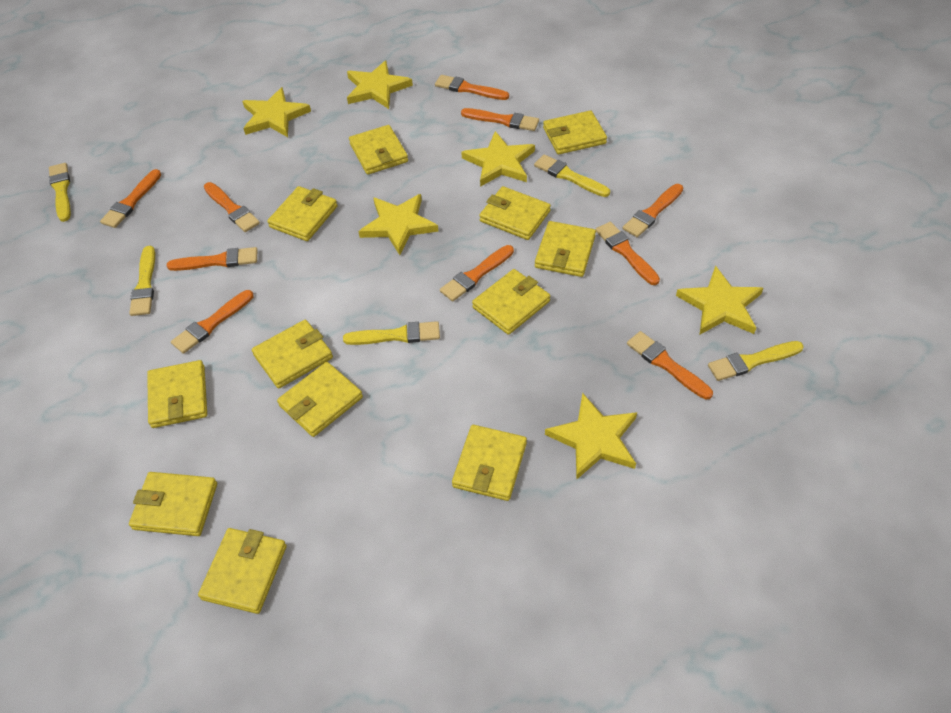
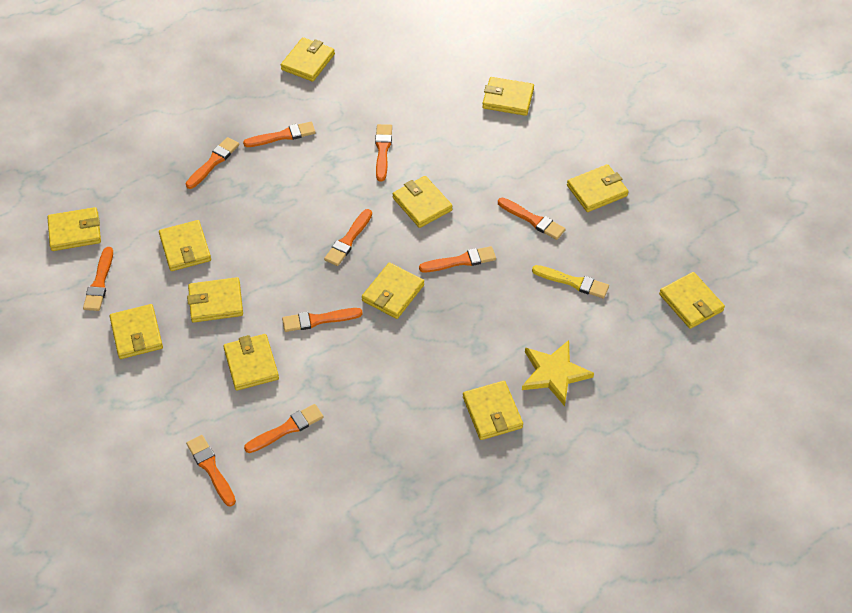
yellow brush: 5 -> 1
yellow star: 6 -> 1

